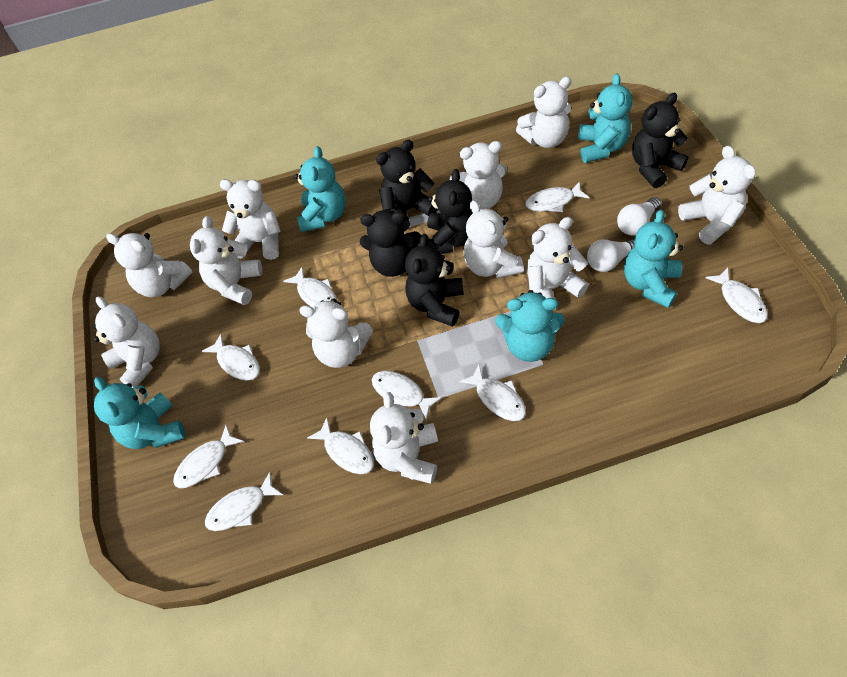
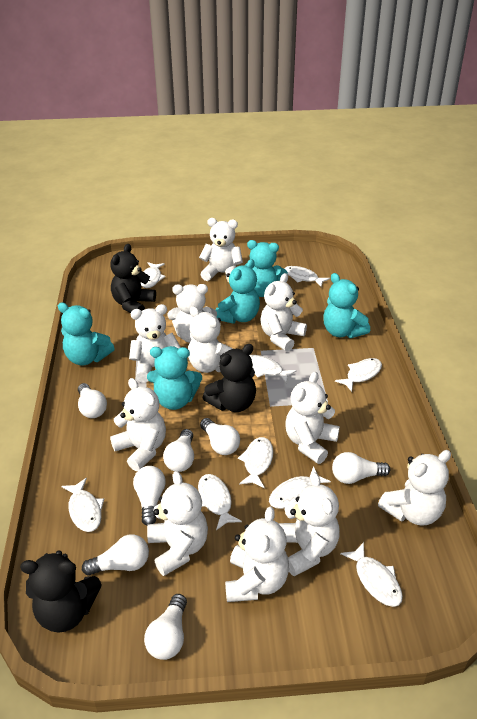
black teddy bear: 5 -> 3
white light bulb: 2 -> 7

